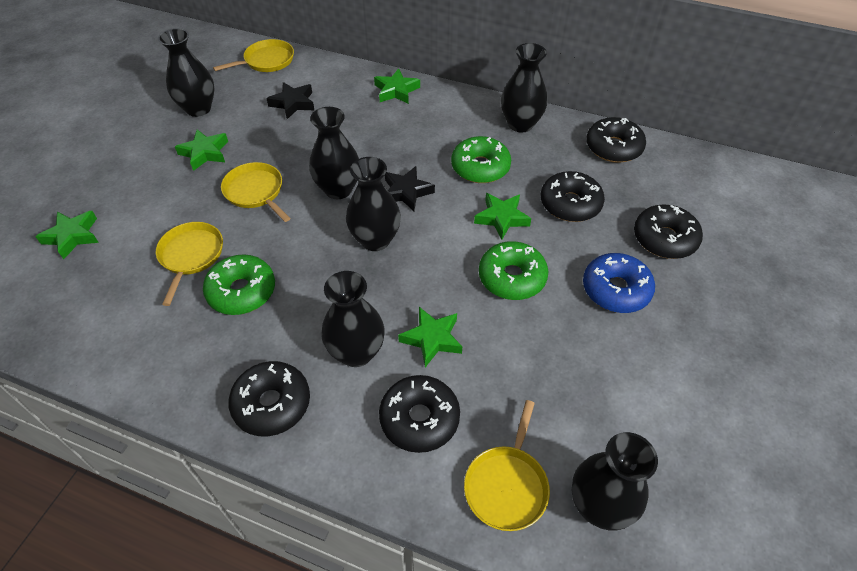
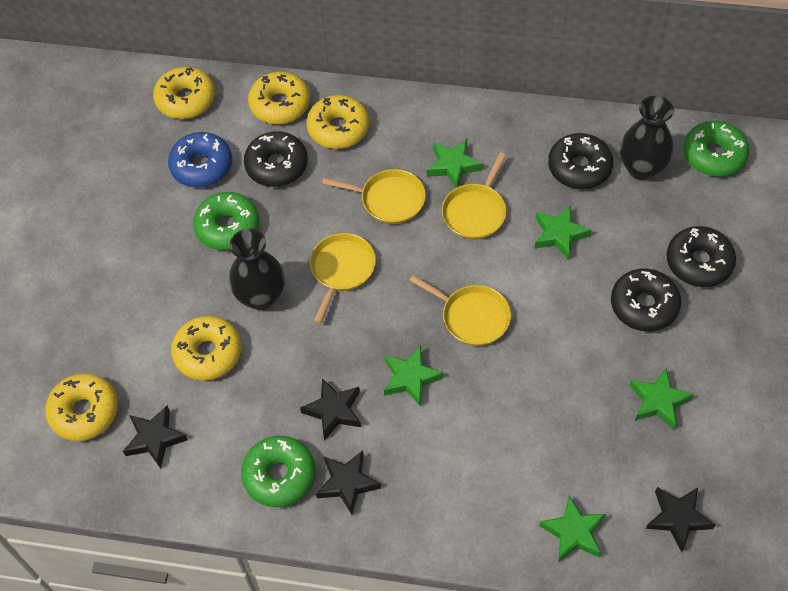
black donut: 5 -> 4
black star: 2 -> 4
black vase: 6 -> 2
yellow donut: 0 -> 5

